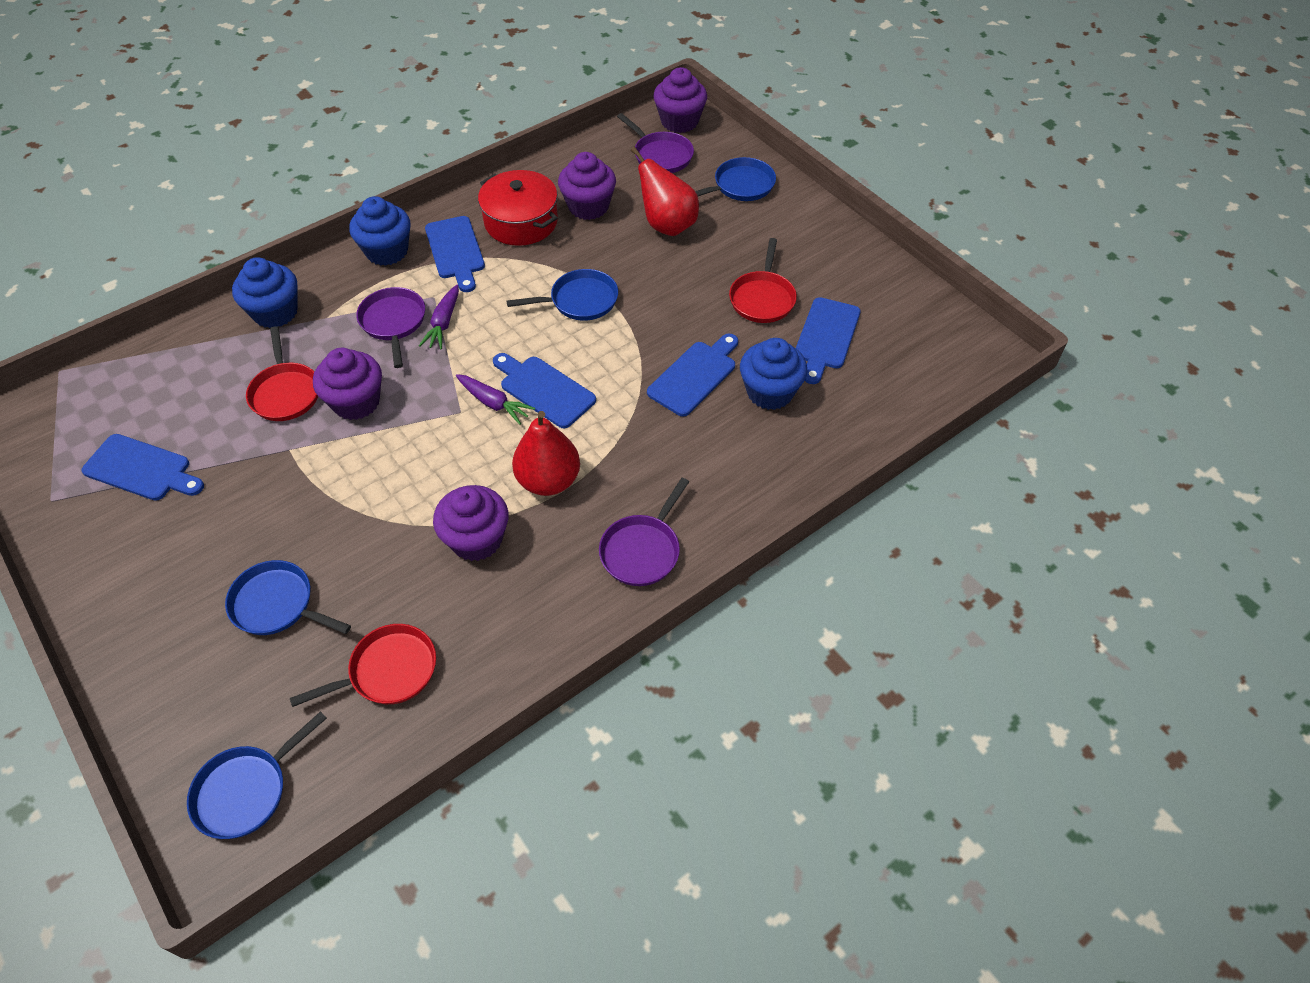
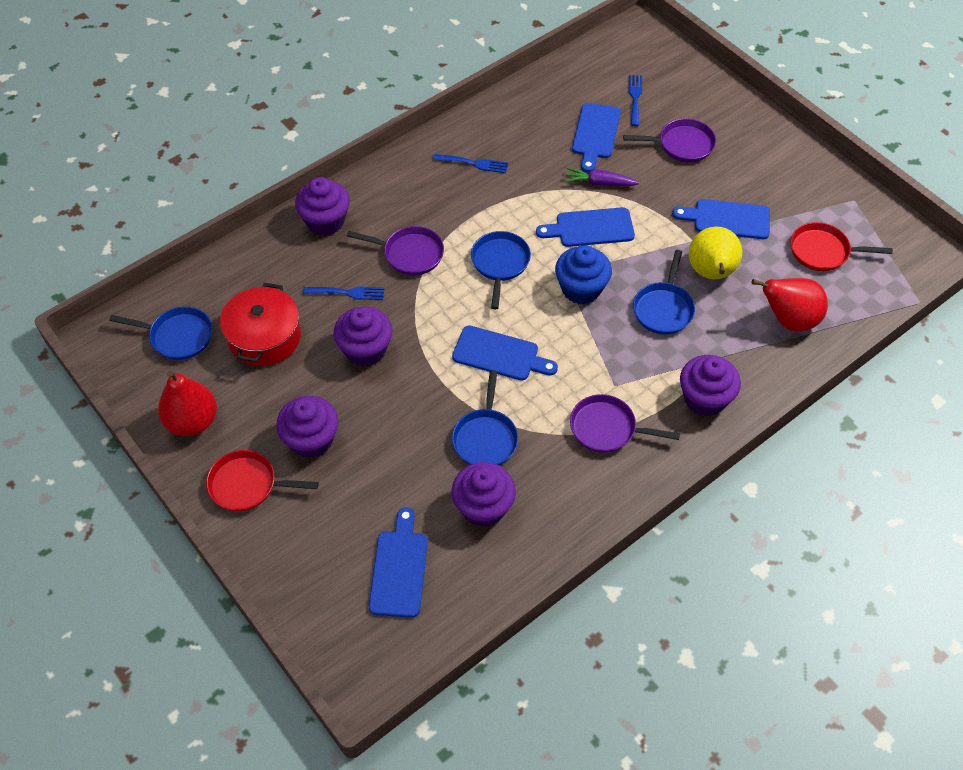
blue cupcake: 3 -> 1
blue fork: 0 -> 3
purple carrot: 2 -> 1
purple cupcake: 4 -> 5
red pan: 3 -> 2
yellow pear: 0 -> 1

